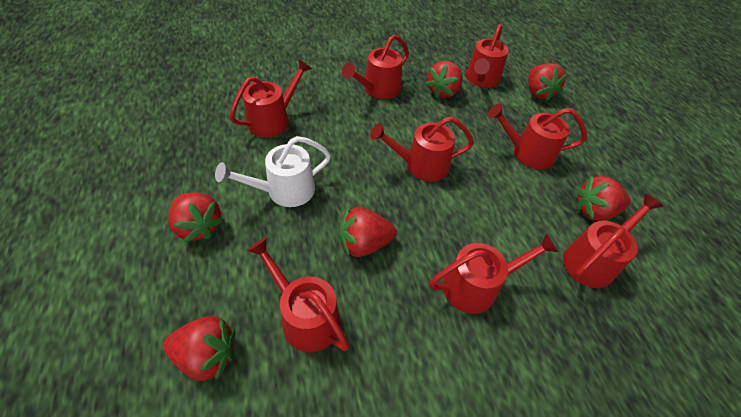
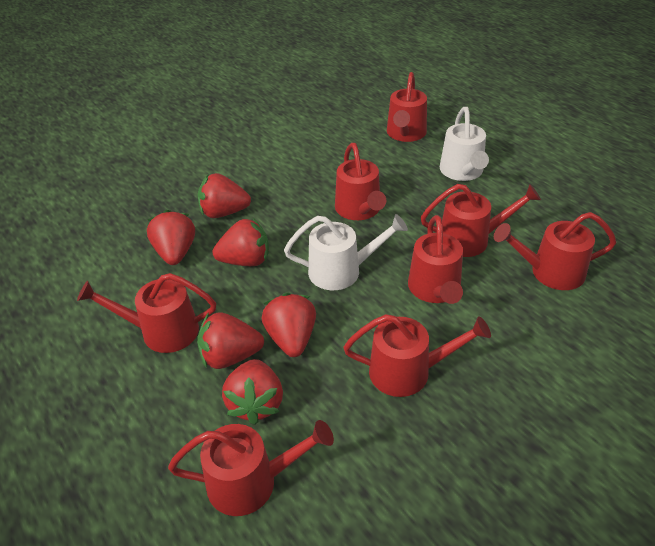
white watering can: 1 -> 2

